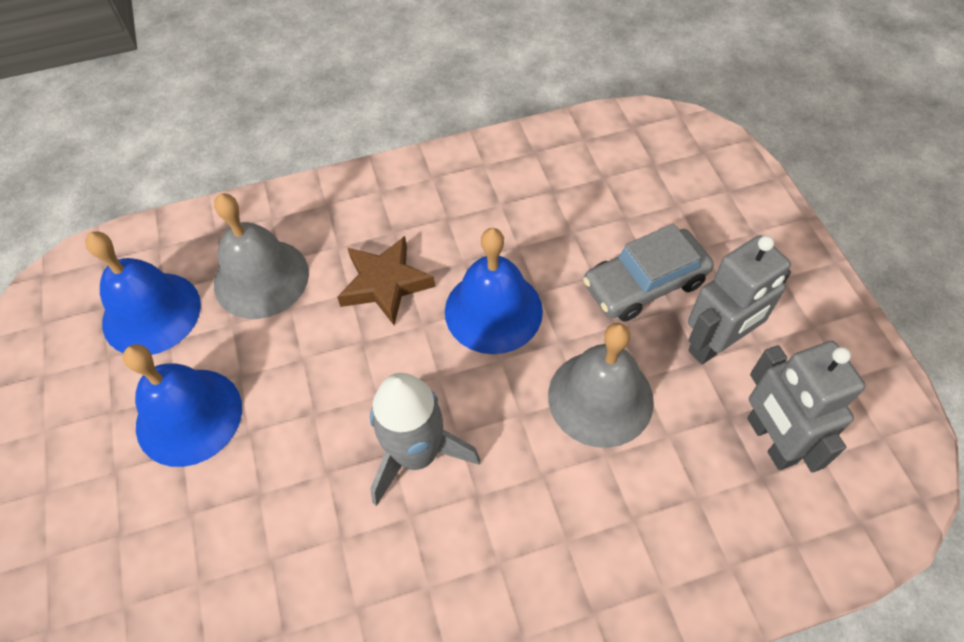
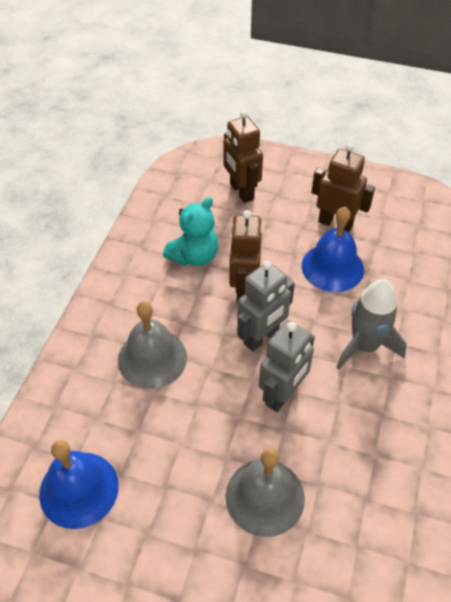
blue bell: 3 -> 2
brown robot: 0 -> 3
brown star: 1 -> 0
grey car: 1 -> 0
turquoise teddy bear: 0 -> 1

